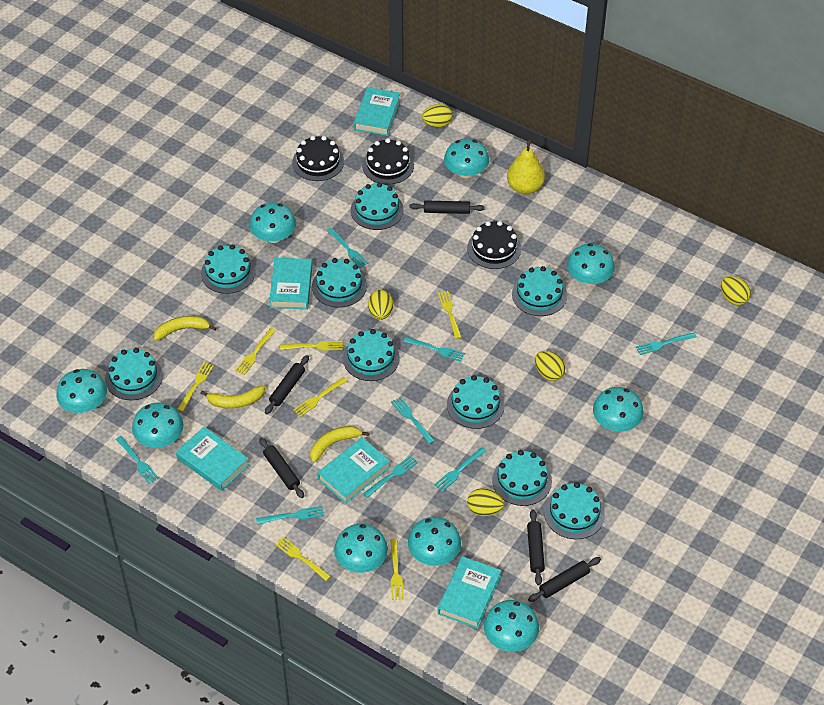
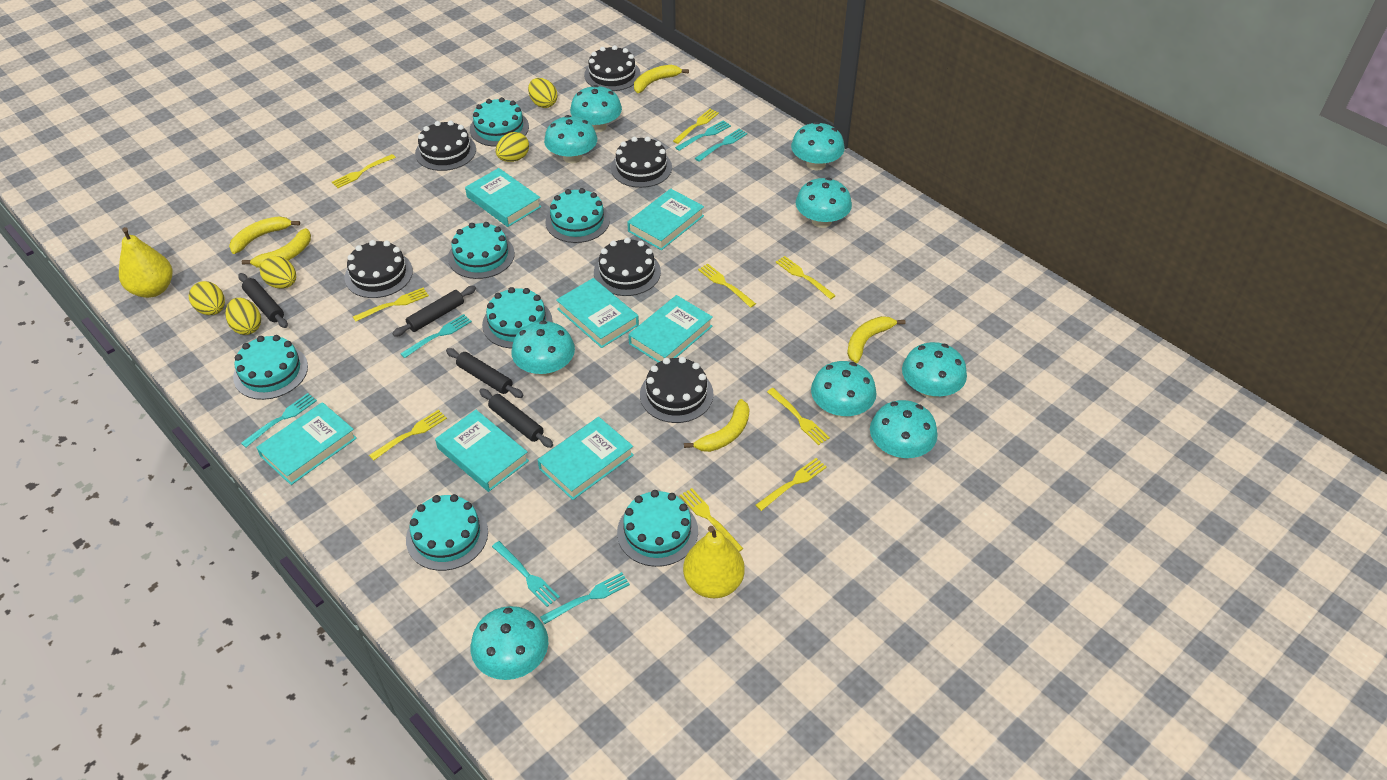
black cake: 3 -> 6
black rolling pin: 5 -> 4
turquoise book: 5 -> 7
turquoise cake: 9 -> 7
turquoise fork: 8 -> 6
yellow banana: 3 -> 5
yellow fork: 7 -> 9
yellow pear: 1 -> 2

